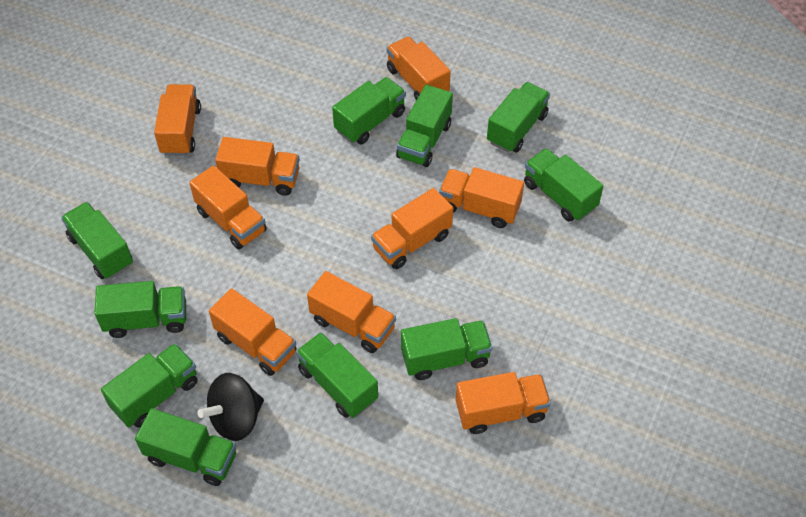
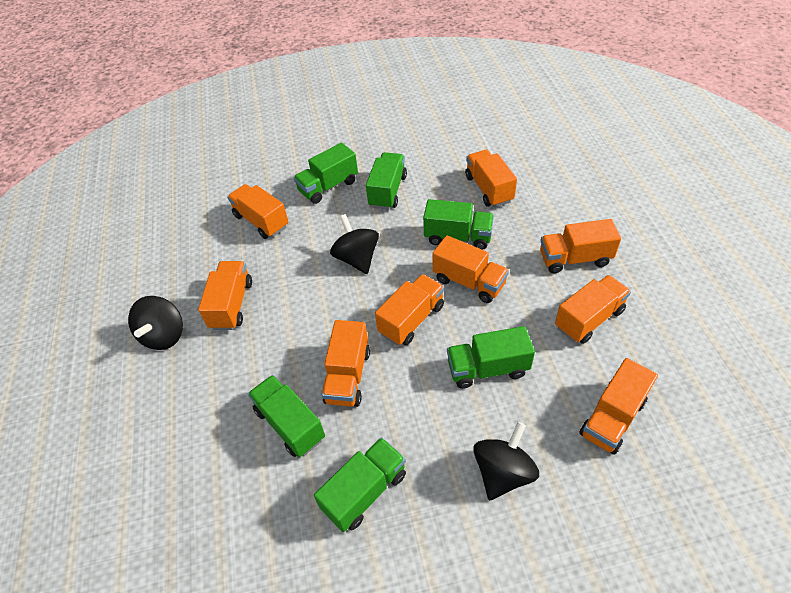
black spinning top: 1 -> 3
green truck: 10 -> 6

